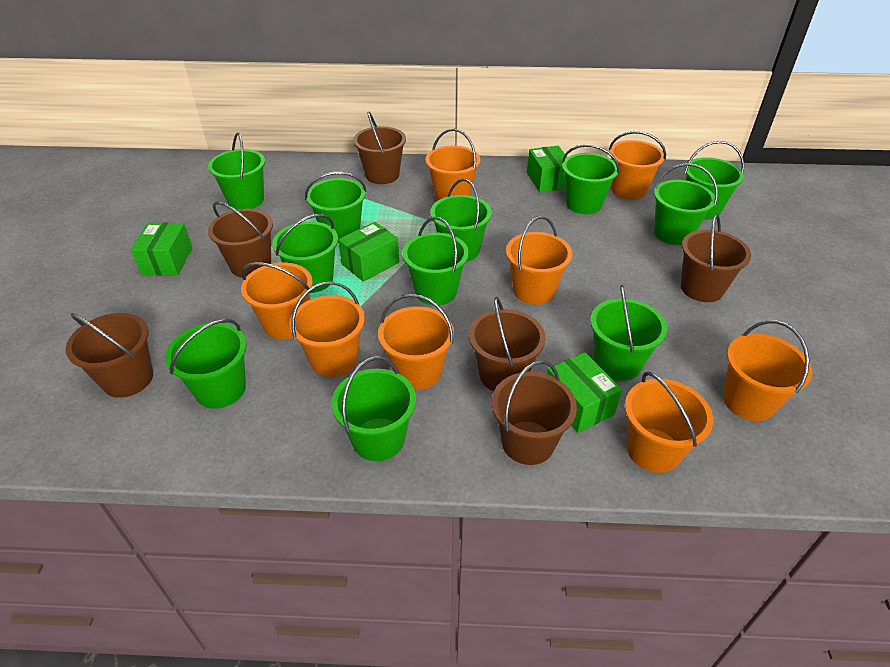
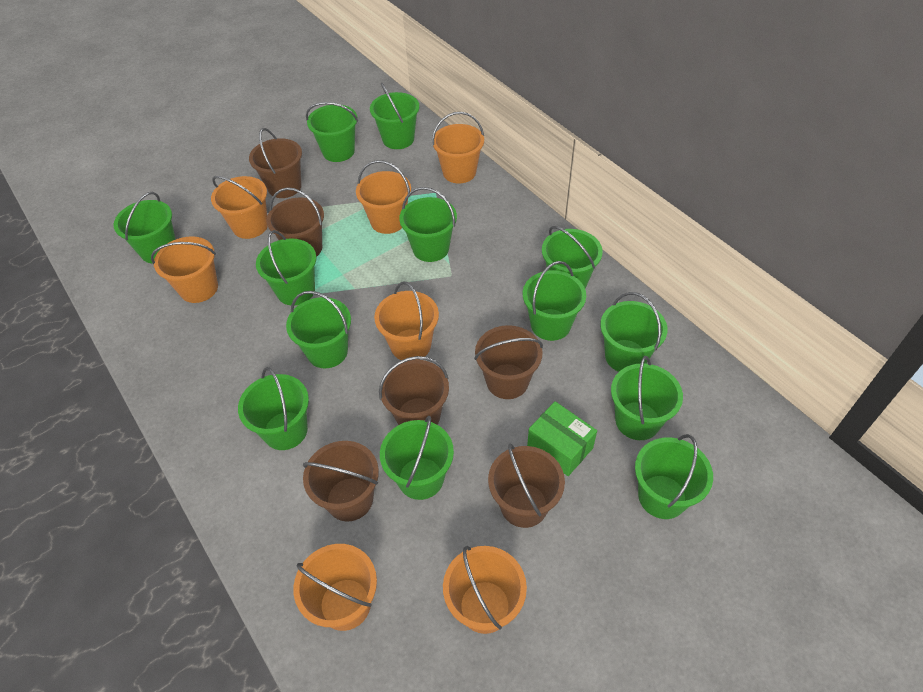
green box: 4 -> 1
green bucket: 11 -> 13
orange bucket: 8 -> 7

